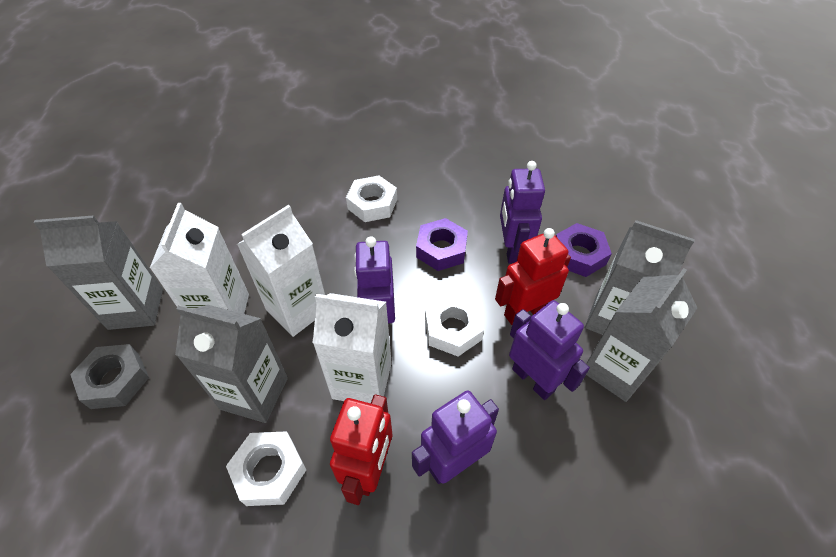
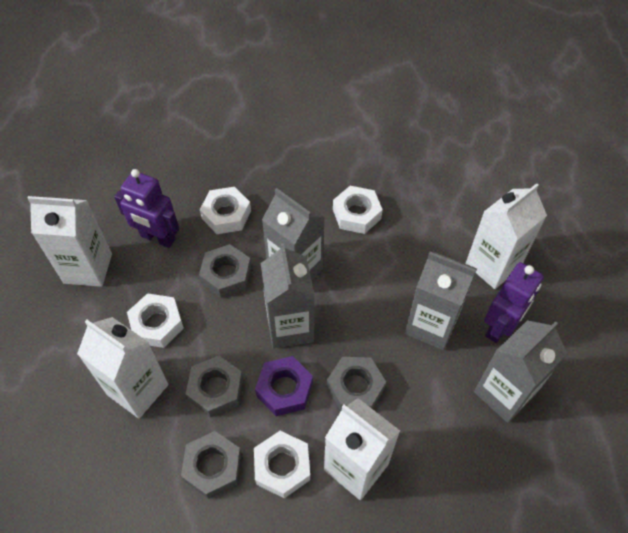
grey nut: 1 -> 4
purple nut: 2 -> 1
purple robot: 4 -> 2
red robot: 2 -> 0
white carton: 3 -> 4
white nut: 3 -> 4

